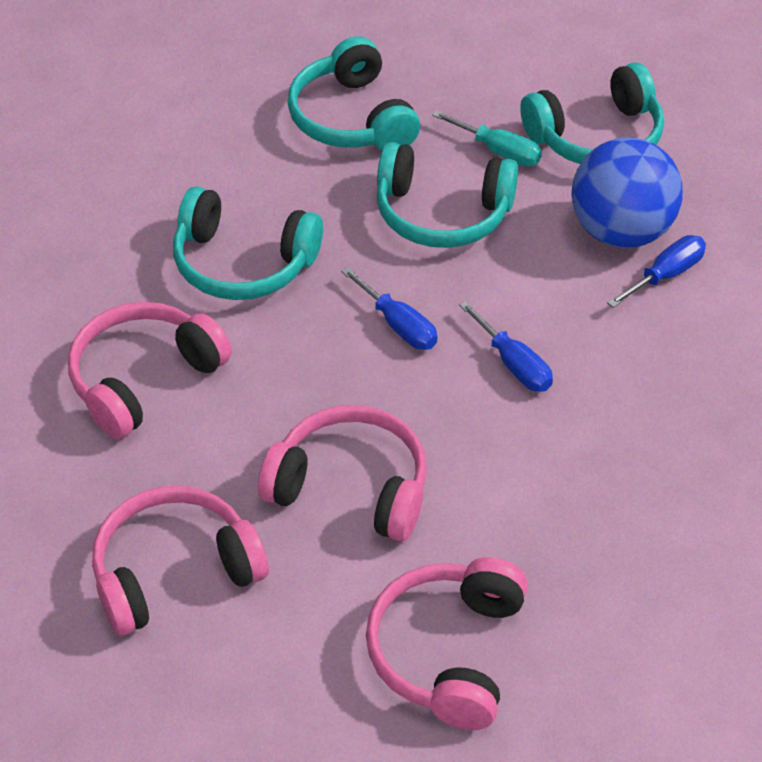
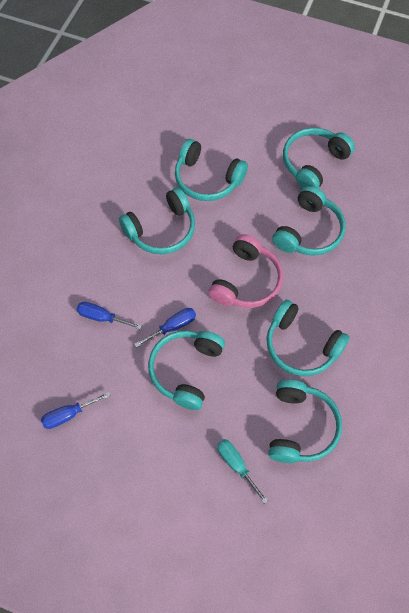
blue ball: 1 -> 0
pink headphones: 4 -> 1
turquoise headphones: 4 -> 7

